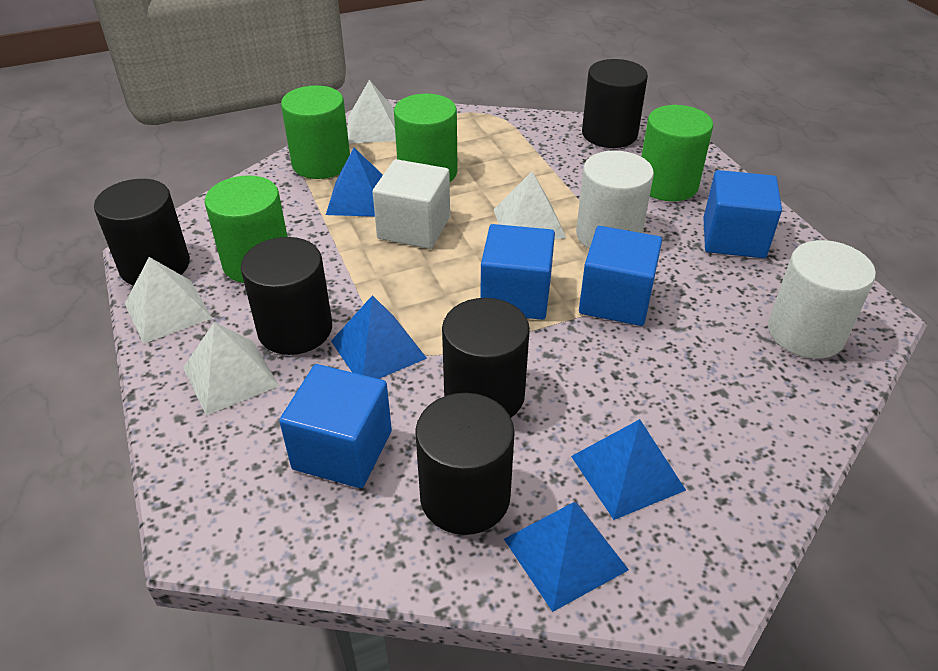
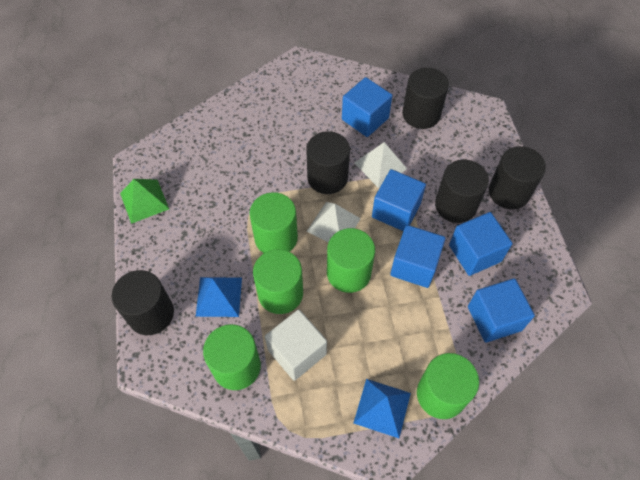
blue cube: 4 -> 5
blue pyramid: 4 -> 2
green cylinder: 4 -> 5
green pyramid: 0 -> 1
white cylinder: 2 -> 0
white pyramid: 4 -> 2

